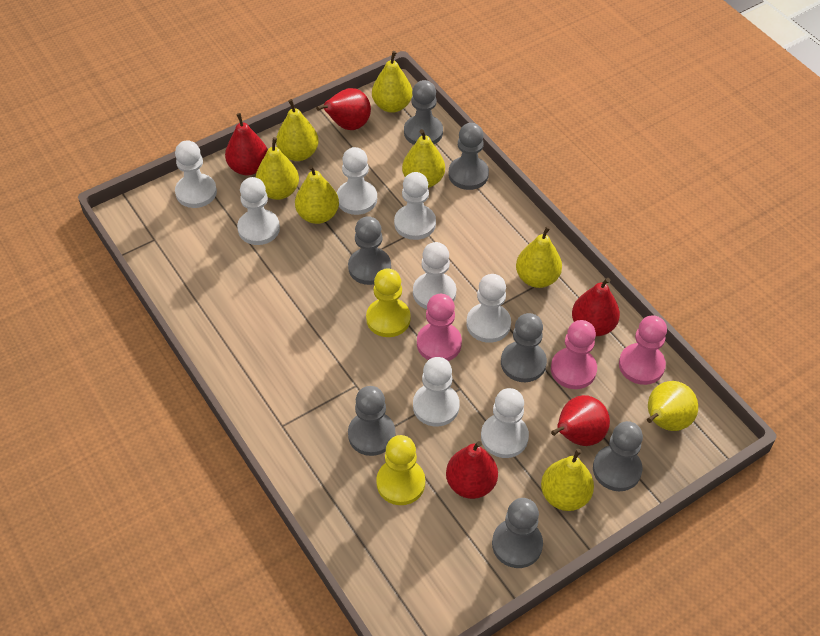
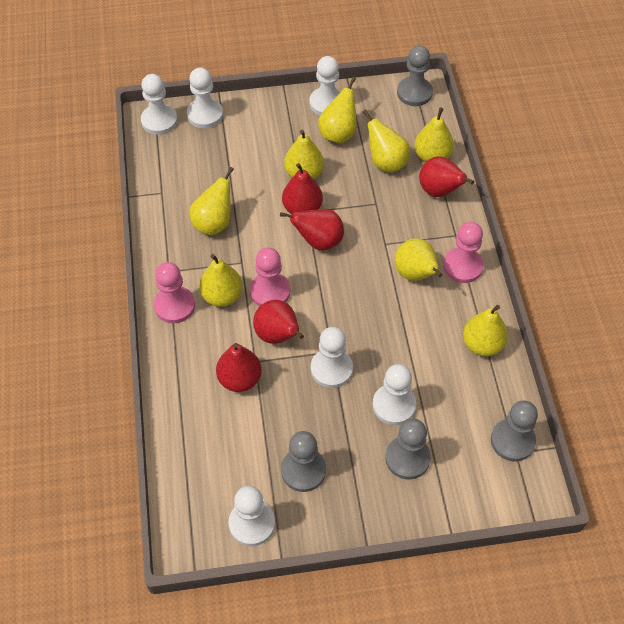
grey pawn: 7 -> 4
white pawn: 8 -> 6
yellow pawn: 2 -> 0

